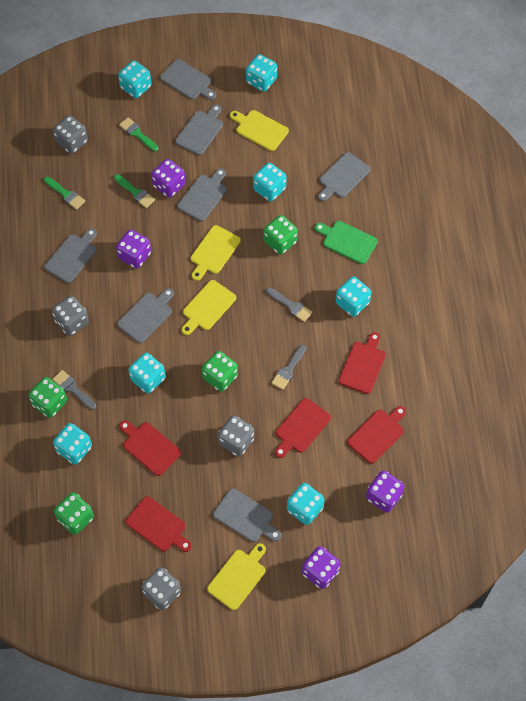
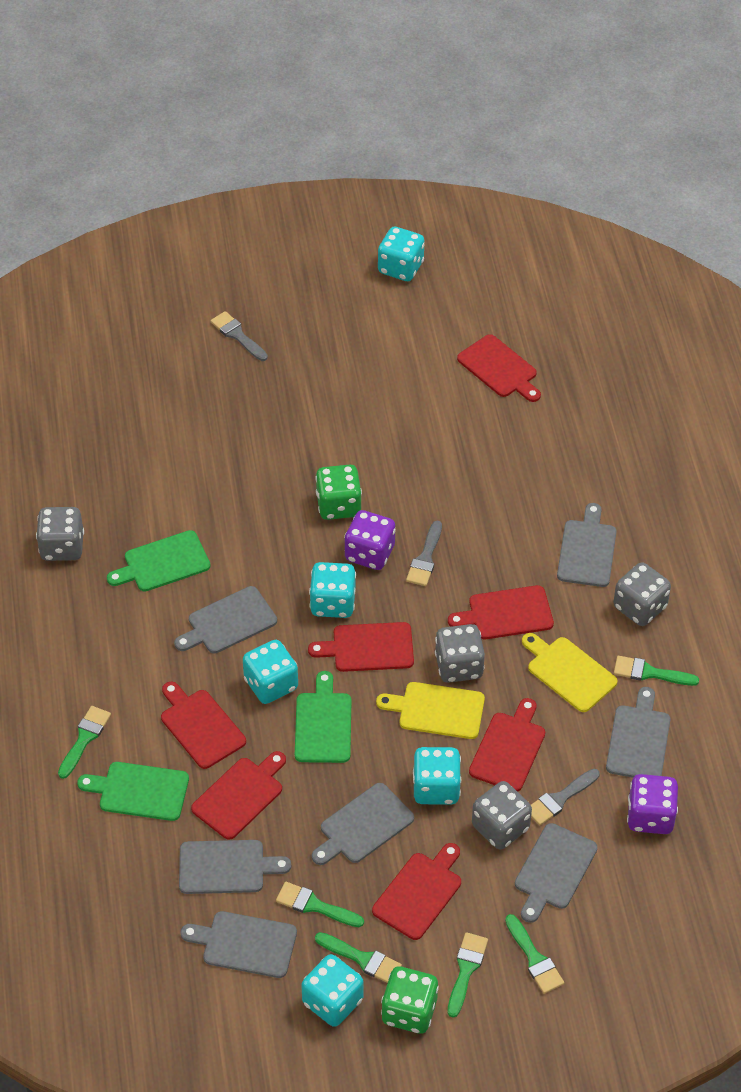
green brush: 3 -> 6
green cutting board: 1 -> 3
green dice: 4 -> 2
purple dice: 4 -> 2
red cutting board: 5 -> 7
turquoise dice: 7 -> 5
yellow cutting board: 4 -> 2

